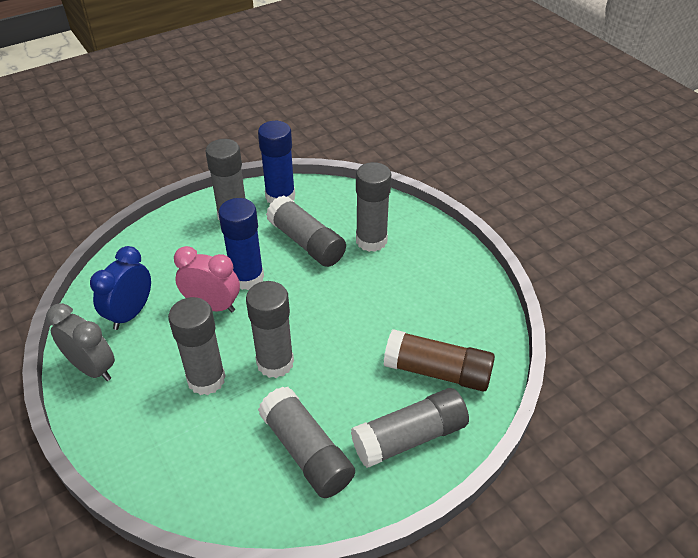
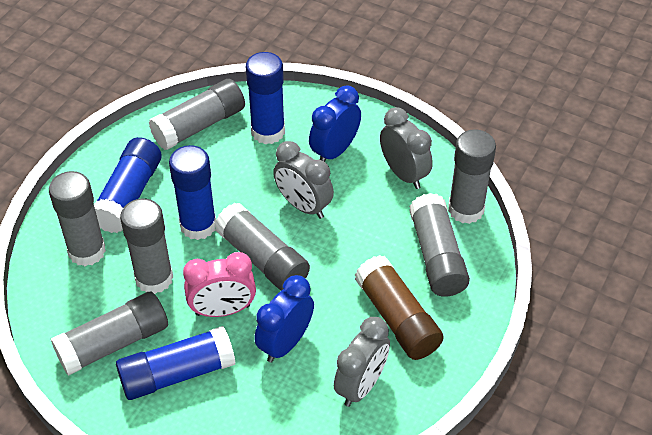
blue clock: 1 -> 2
blue glue stick: 2 -> 4
grey clock: 1 -> 3

